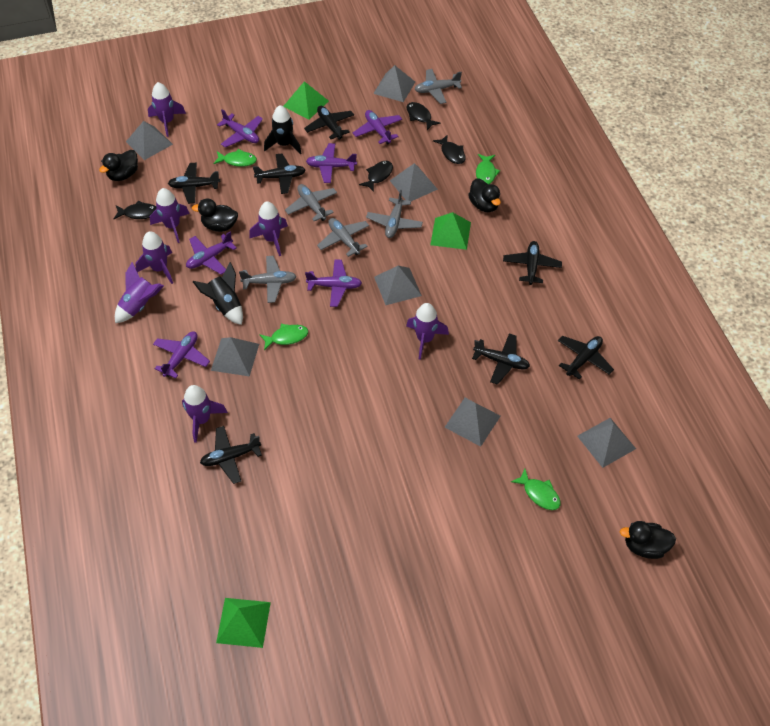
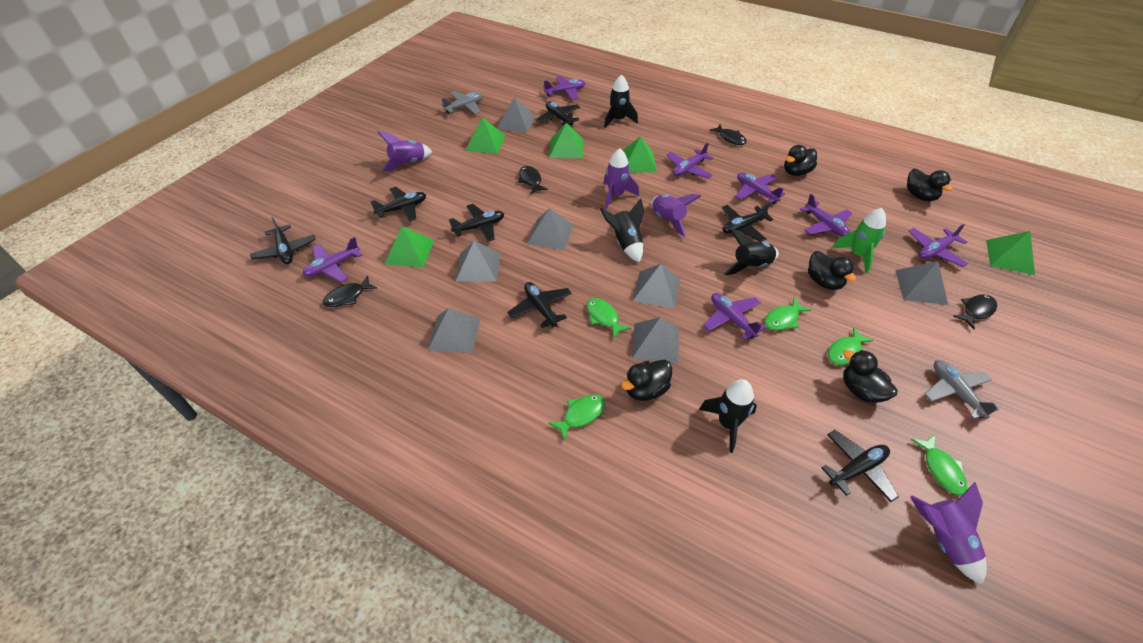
black duck: 4 -> 5
black rocket: 2 -> 4
green fish: 4 -> 5
green pyramid: 3 -> 5
green rocket: 0 -> 1
grey plane: 5 -> 2
purple plane: 6 -> 7
purple rocket: 7 -> 4

